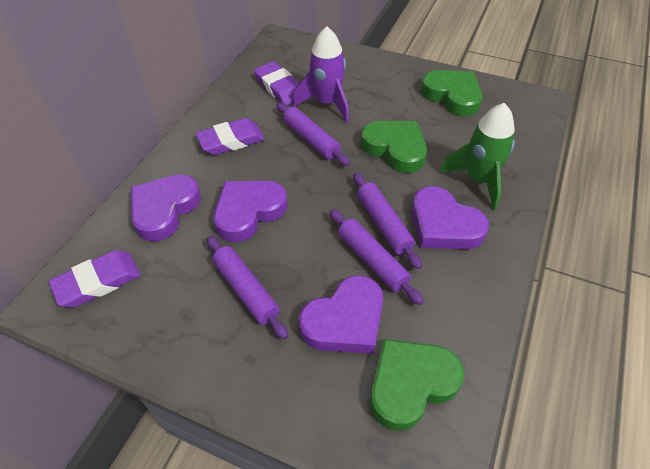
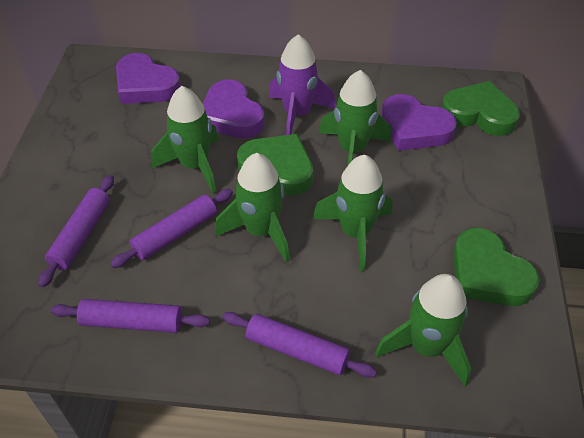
green rocket: 1 -> 5
purple eraser: 3 -> 0
purple heart: 4 -> 3

